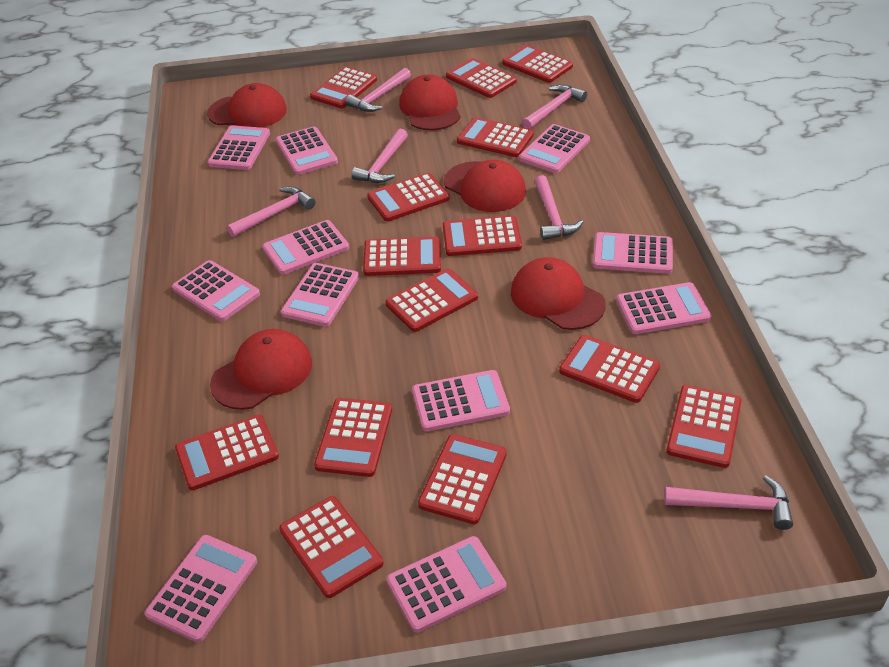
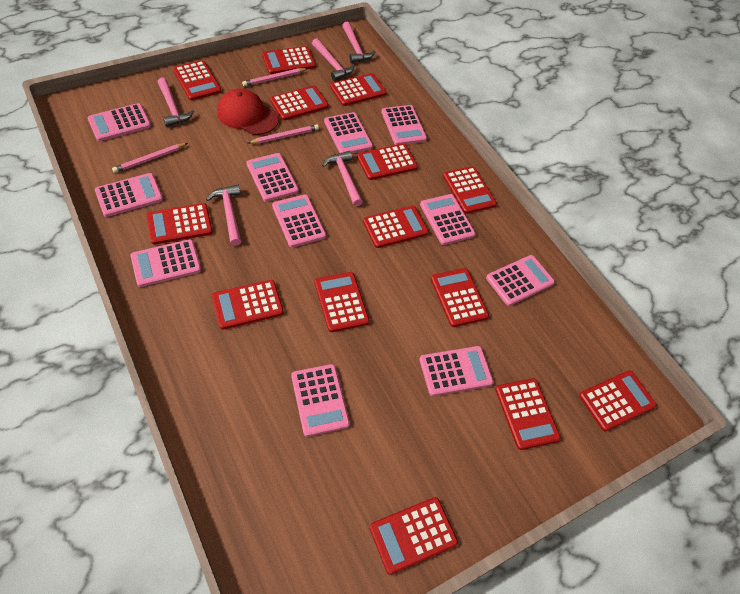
pink hammer: 6 -> 5
pink pencil: 0 -> 3
red cap: 5 -> 1

